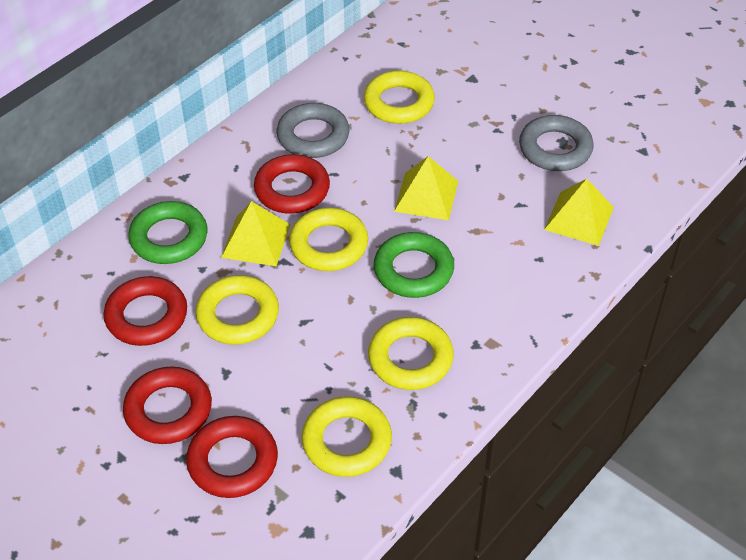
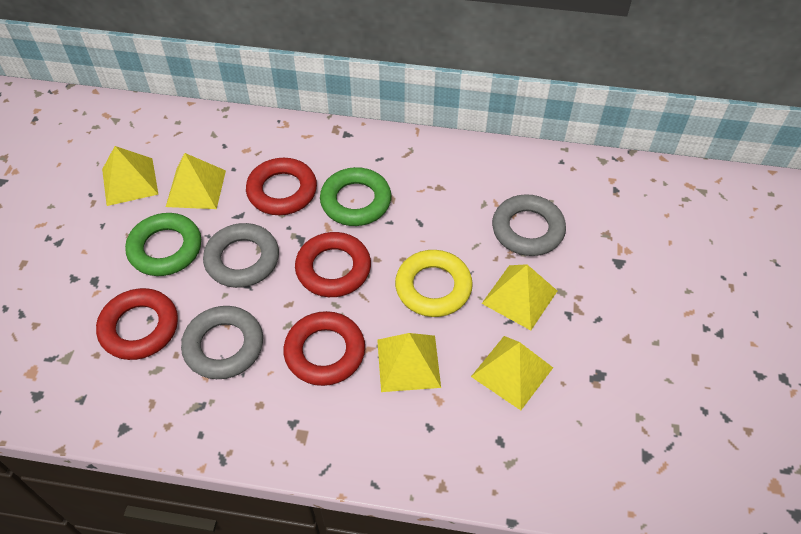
grey ring: 2 -> 3
yellow pyramid: 3 -> 5
yellow ring: 5 -> 1

